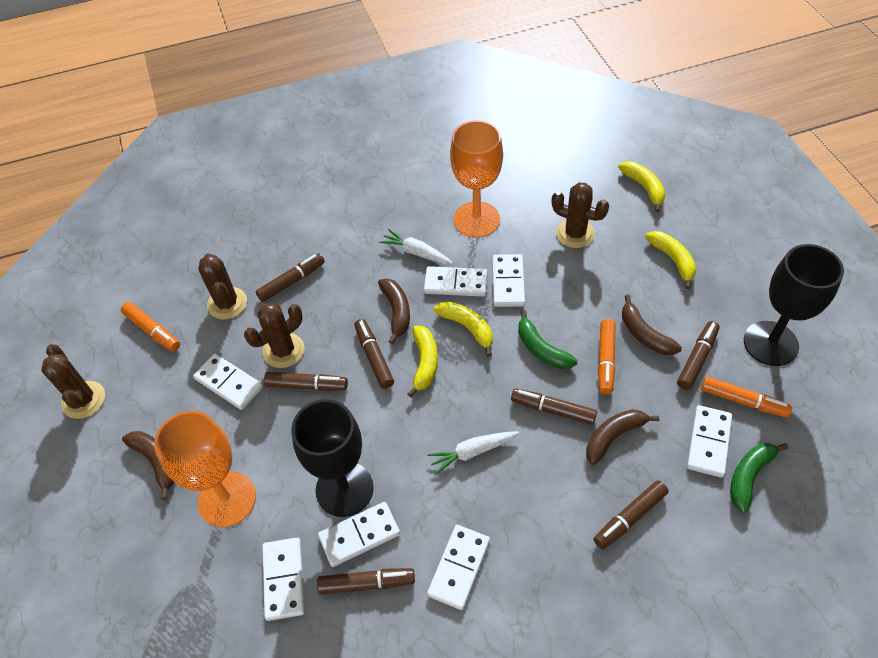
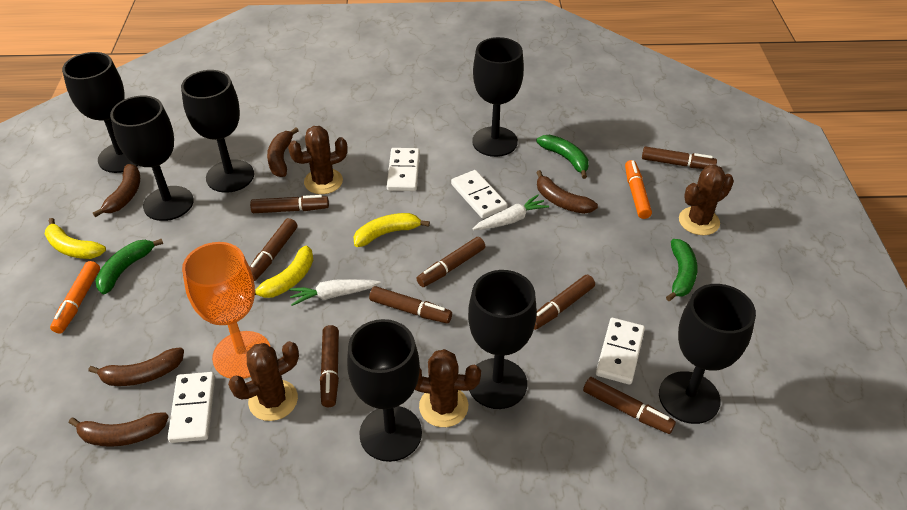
black goblet: 2 -> 7
brown banana: 4 -> 5
brown marker: 7 -> 8
green banana: 2 -> 3
orange goblet: 2 -> 1
orange marker: 3 -> 2
white domino: 7 -> 4
yellow banana: 4 -> 3

